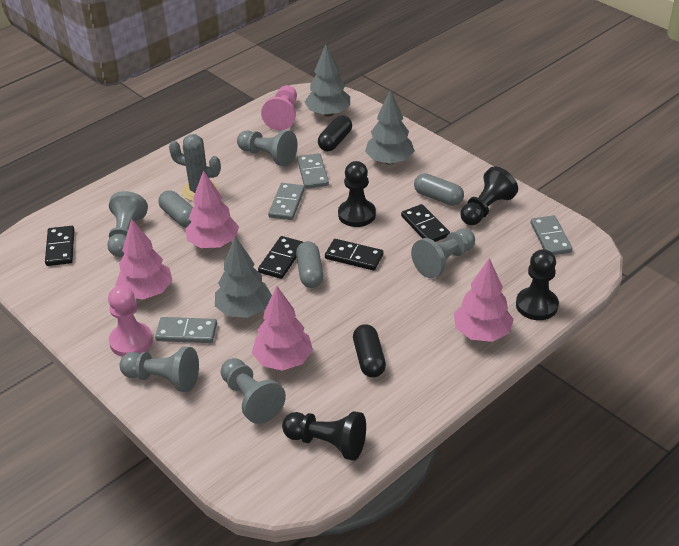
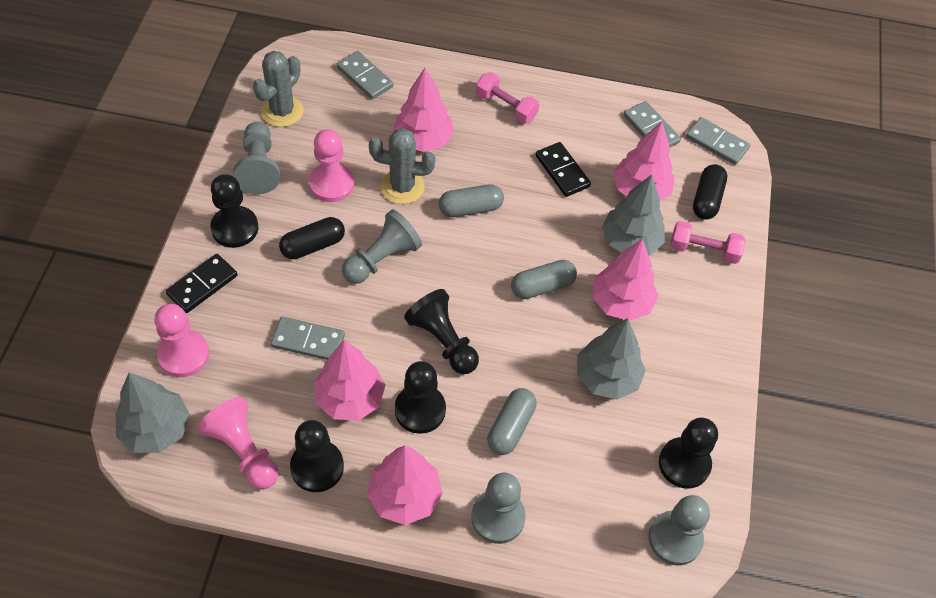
black domino: 4 -> 2
black pawn: 4 -> 5
grey cactus: 1 -> 2
grey pawn: 5 -> 4
pink dumbbell: 0 -> 2
pink pawn: 2 -> 3
pink tree: 4 -> 5

